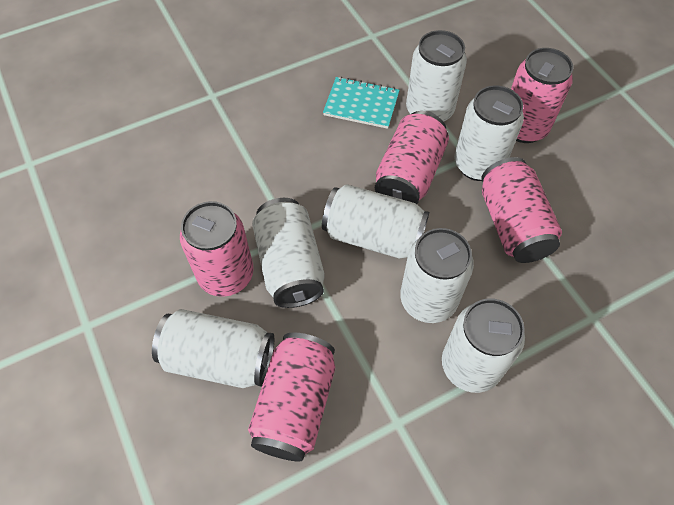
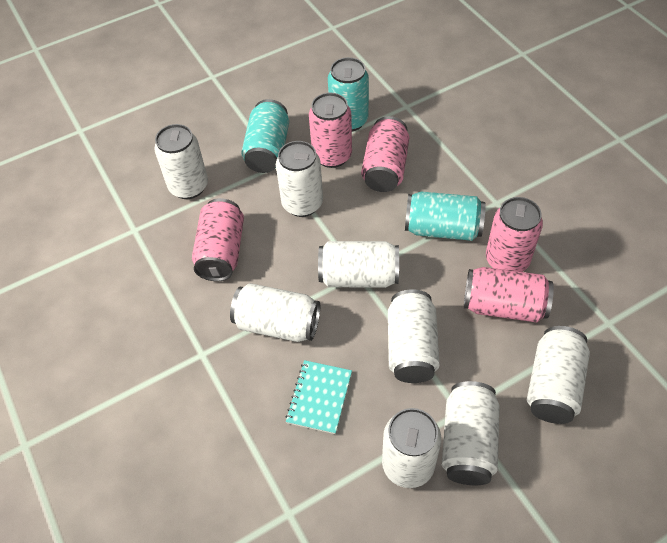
turquoise can: 0 -> 3
white can: 7 -> 8

